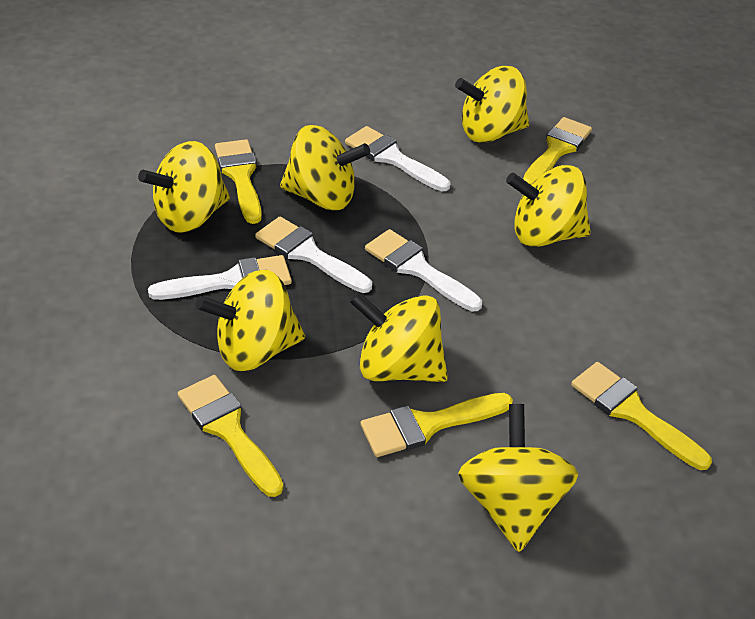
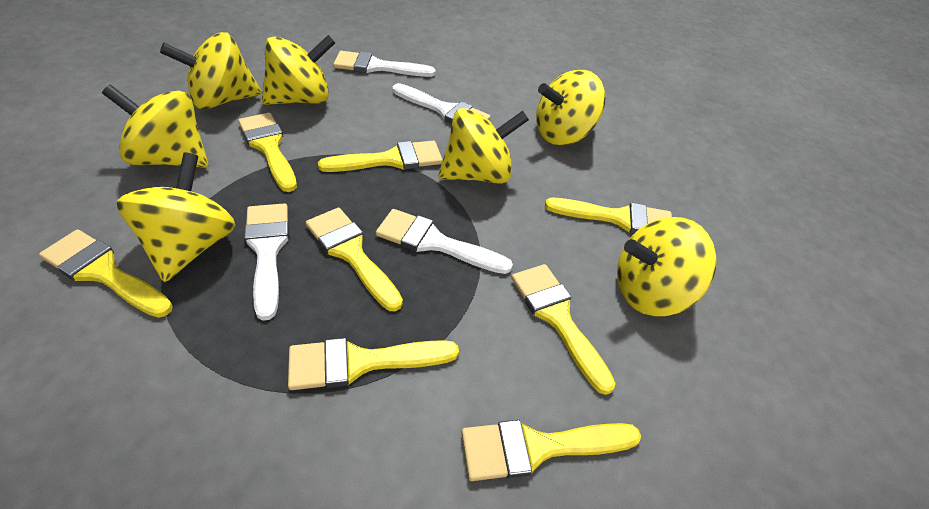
yellow brush: 5 -> 8

